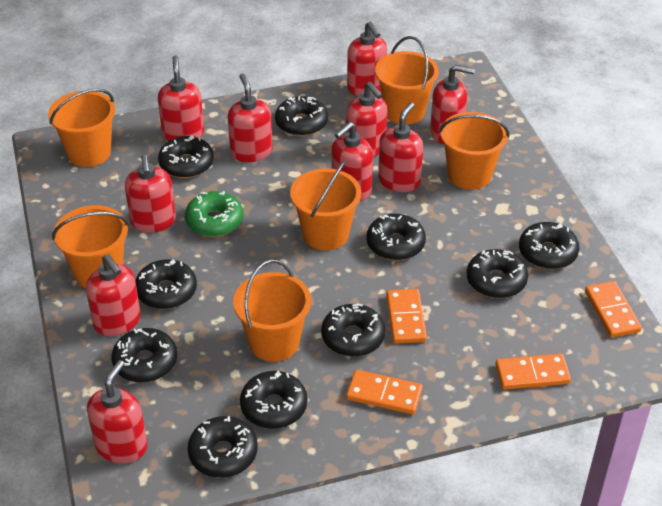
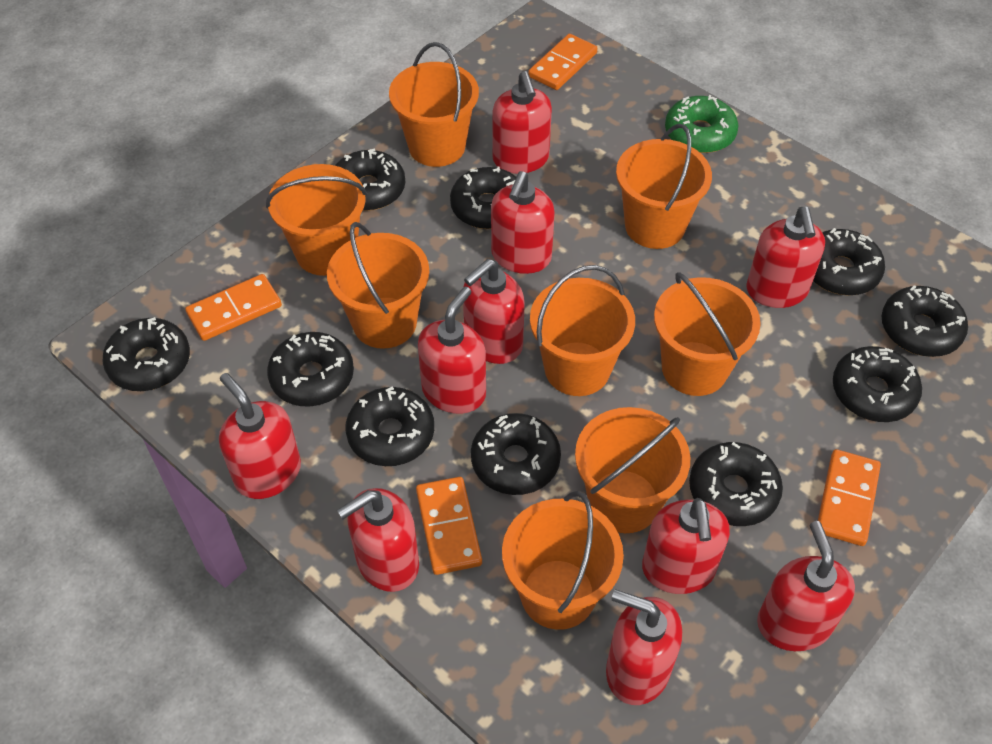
orange bucket: 6 -> 8

